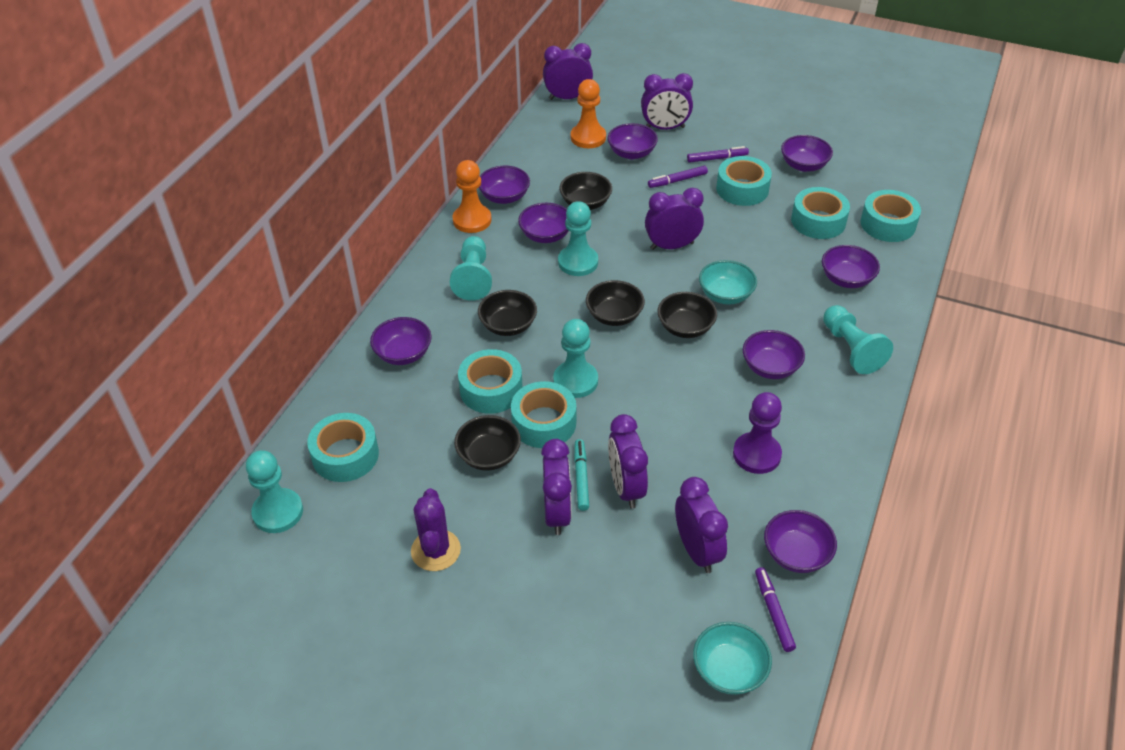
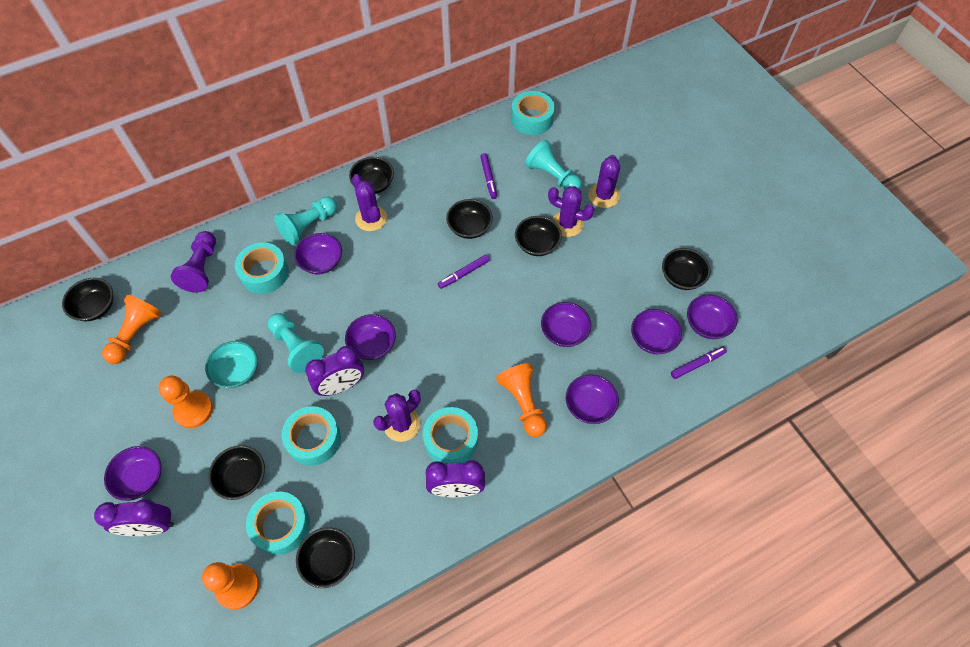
black bowl: 5 -> 7
orange pawn: 2 -> 4
purple bowl: 8 -> 7
purple cactus: 1 -> 4
purple clock: 6 -> 3
turquoise bowl: 2 -> 1
turquoise marker: 1 -> 0
turquoise pawn: 5 -> 3
turquoise tape: 6 -> 5

